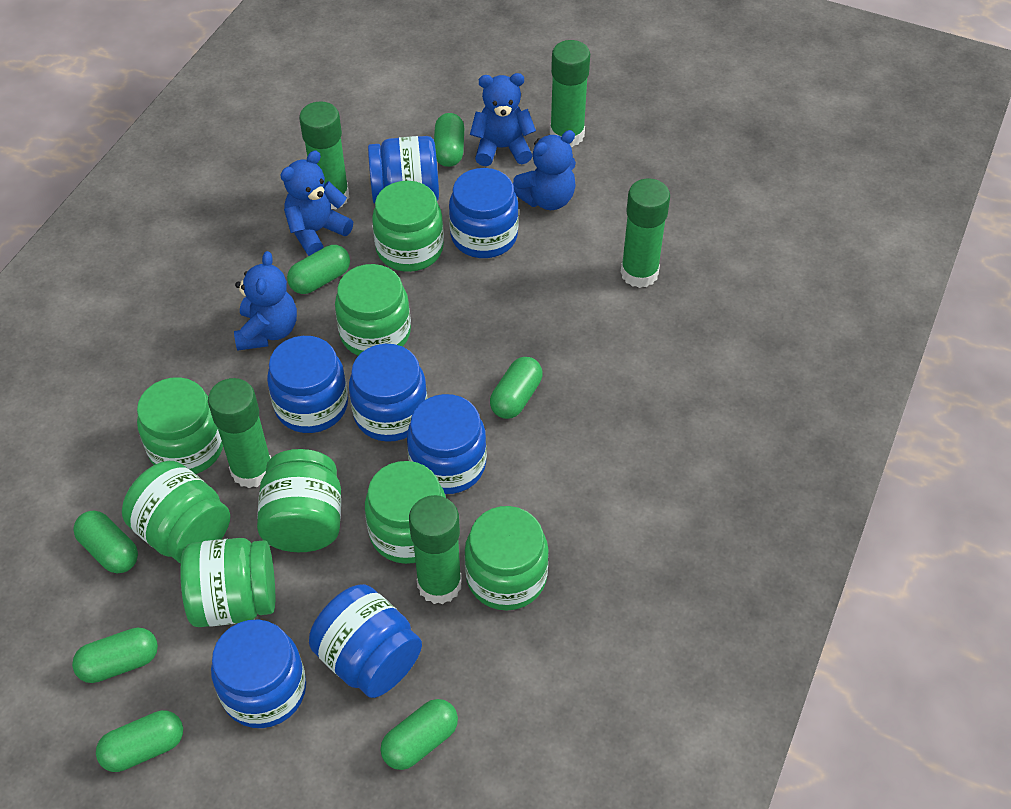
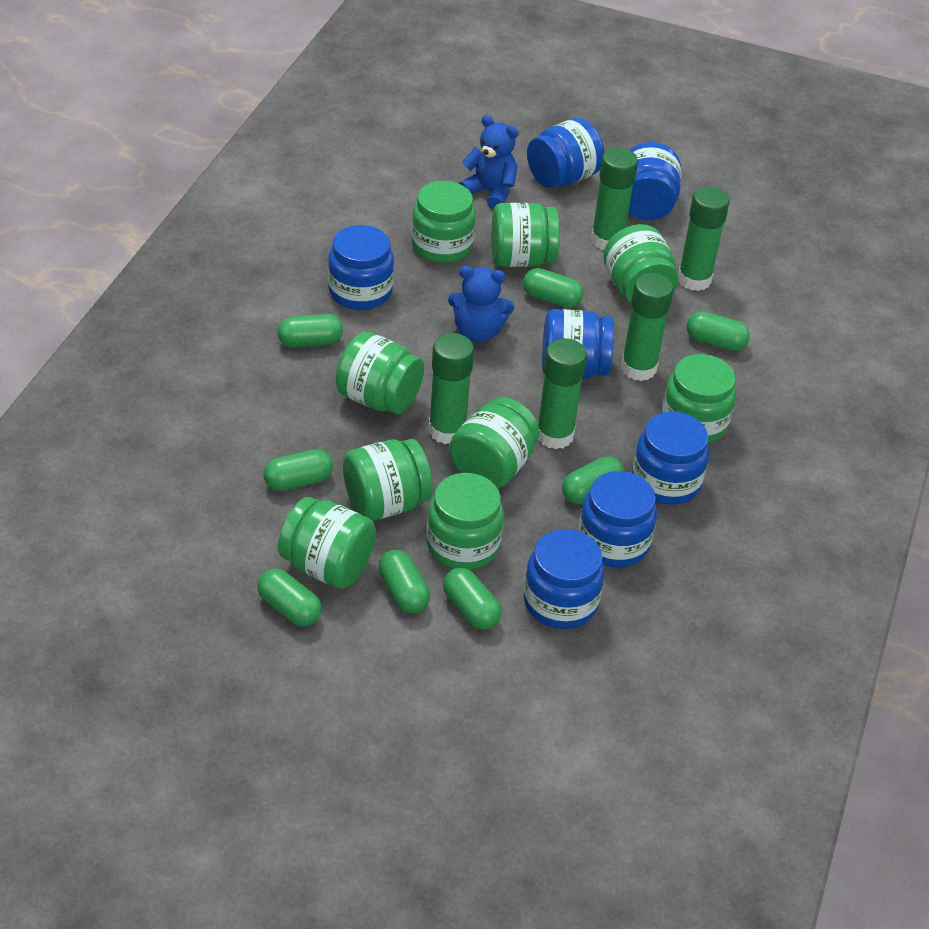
blue teddy bear: 4 -> 2
green capsule: 7 -> 8
green jar: 8 -> 9

